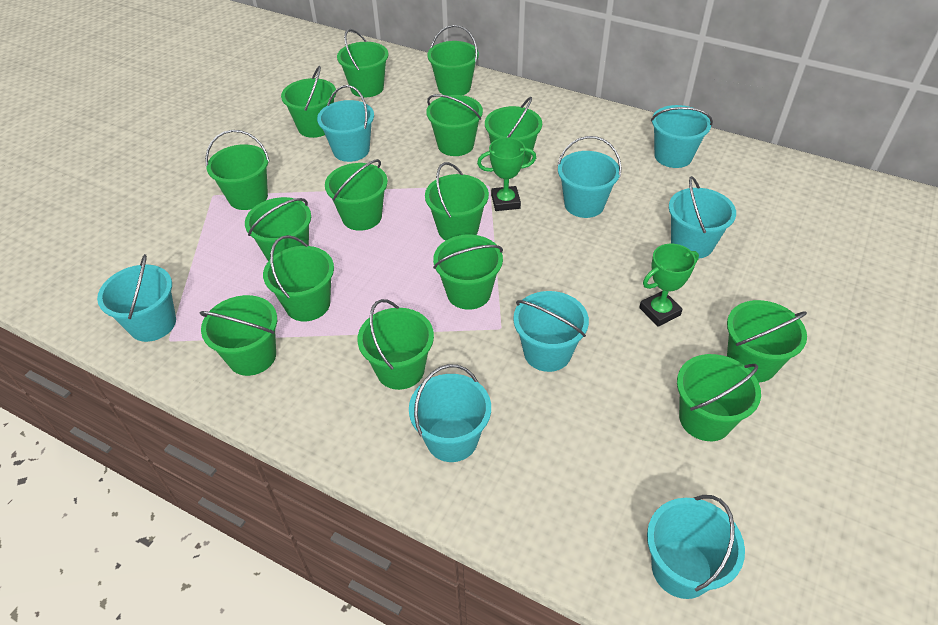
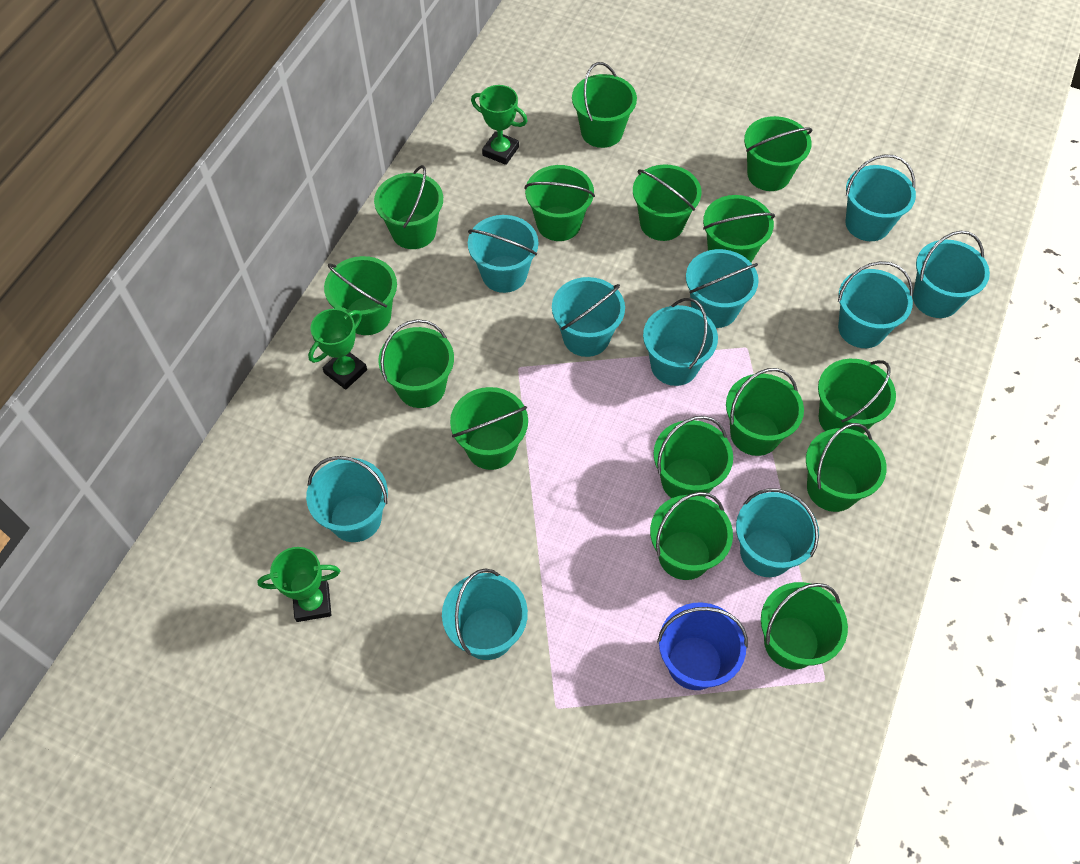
blue bucket: 0 -> 1
green trophy: 2 -> 3
turquoise bucket: 8 -> 10

